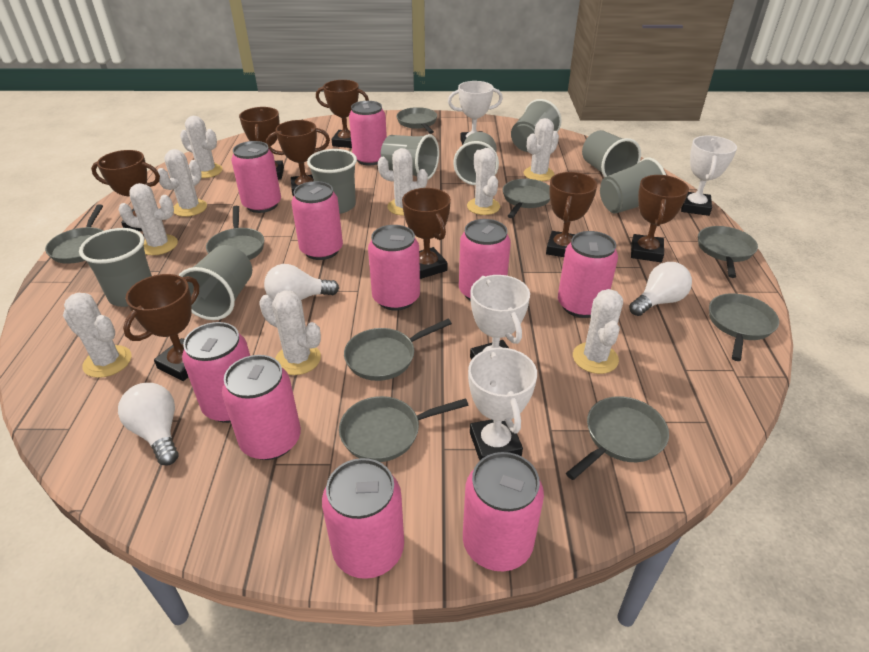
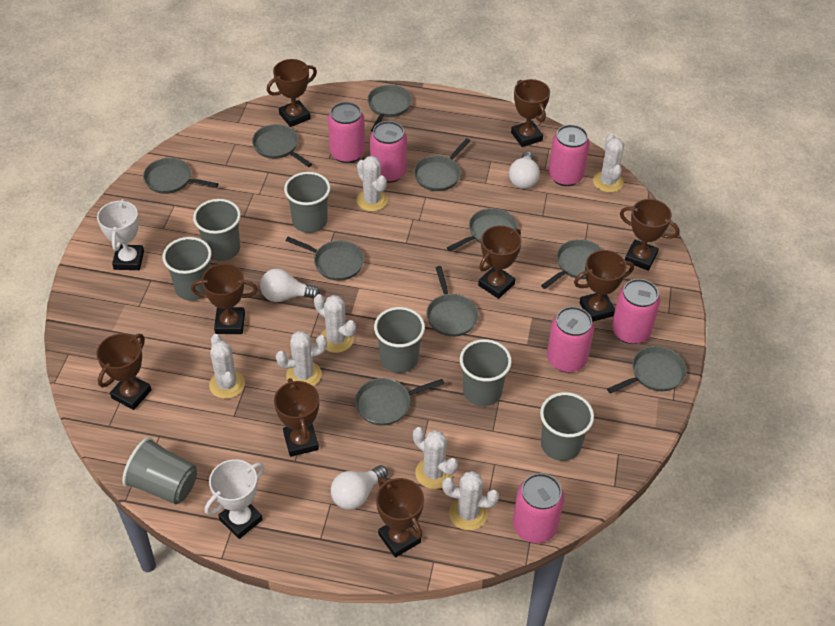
brown trophy: 8 -> 9
grey cup: 8 -> 7
grey pan: 9 -> 10
pink can: 10 -> 6
white cactus: 9 -> 7
white trophy: 4 -> 2

